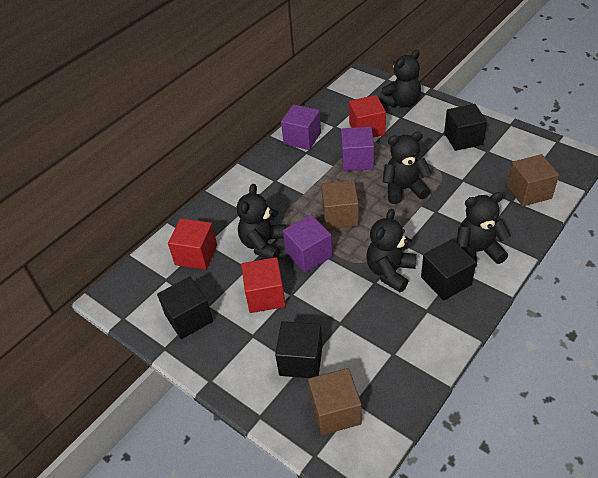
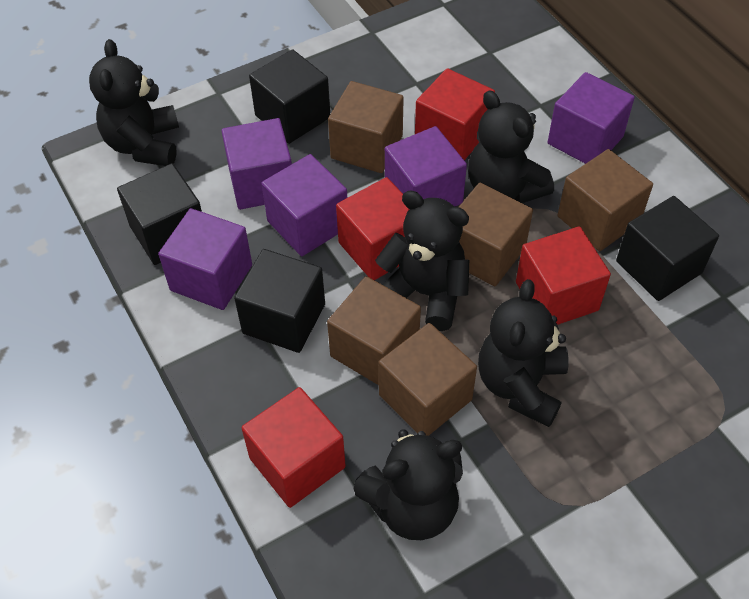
brown cube: 3 -> 5
purple cube: 3 -> 5
red cube: 3 -> 4

